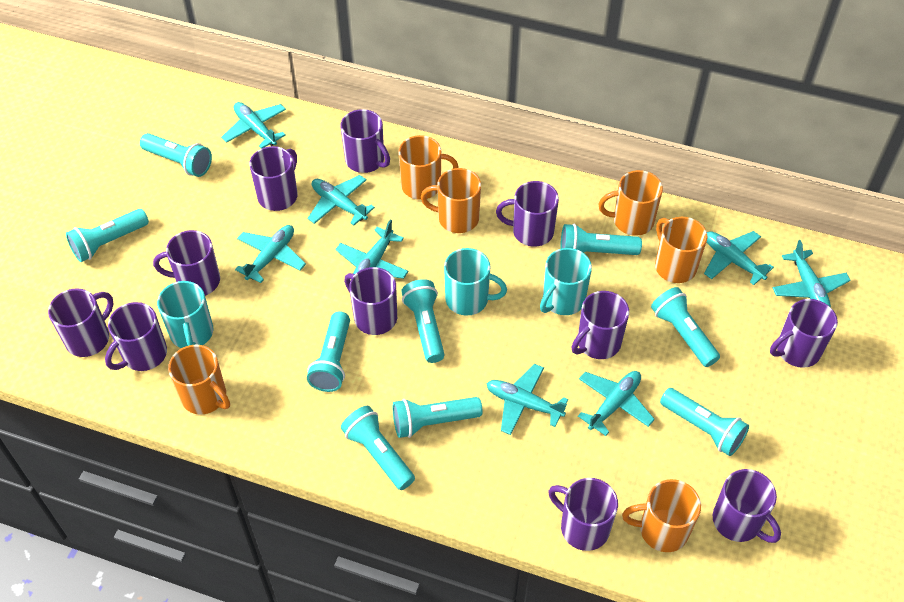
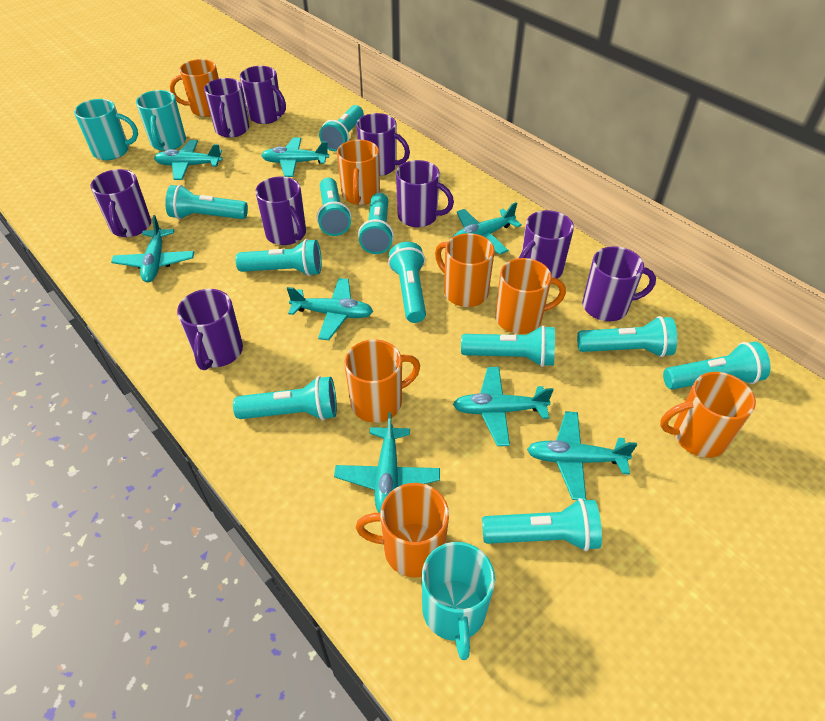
orange mug: 6 -> 7
purple mug: 11 -> 9
turquoise flashlight: 9 -> 11

